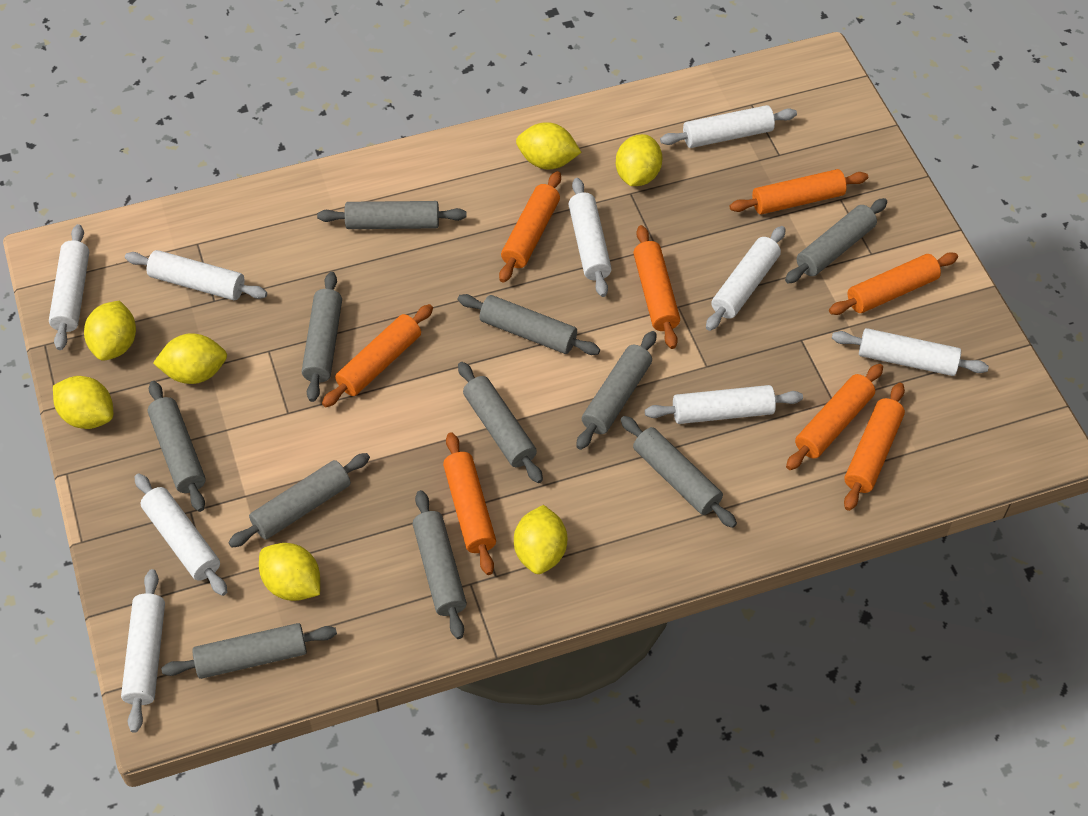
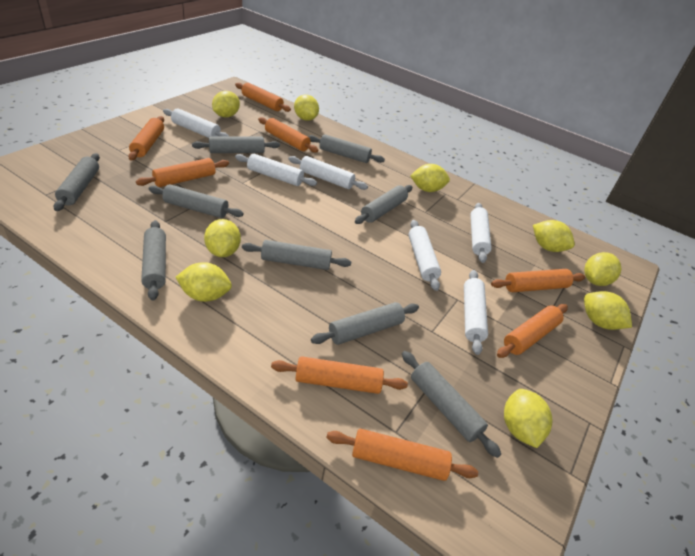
grey rolling pin: 11 -> 9
white rolling pin: 9 -> 6
yellow lemon: 7 -> 9

